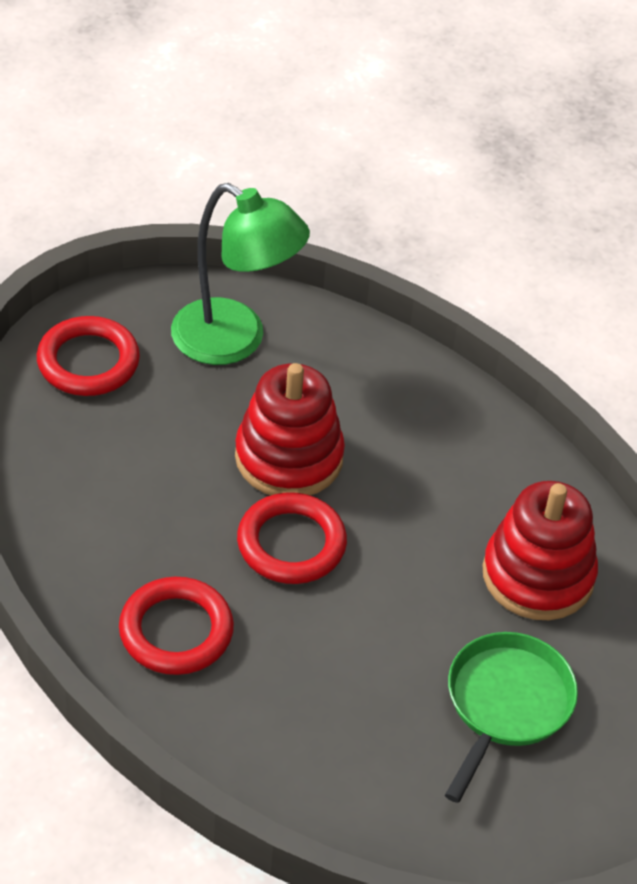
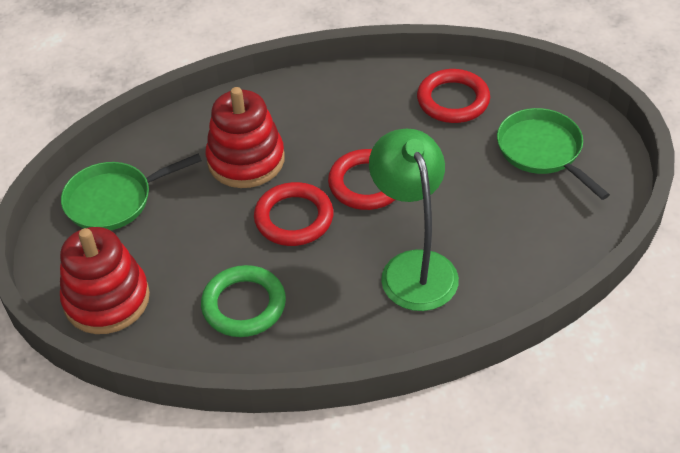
green pan: 1 -> 2
green ring: 0 -> 1

